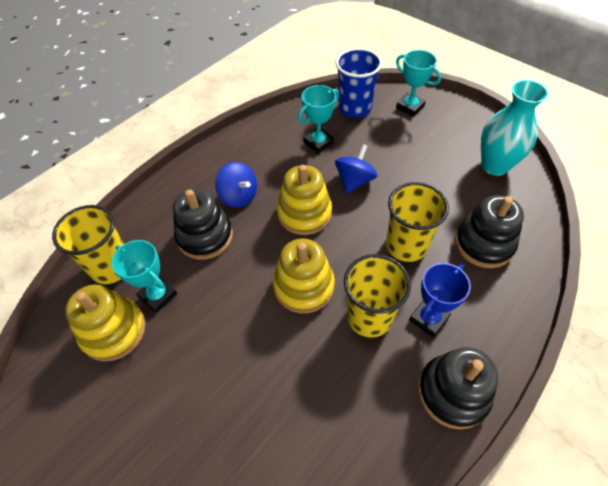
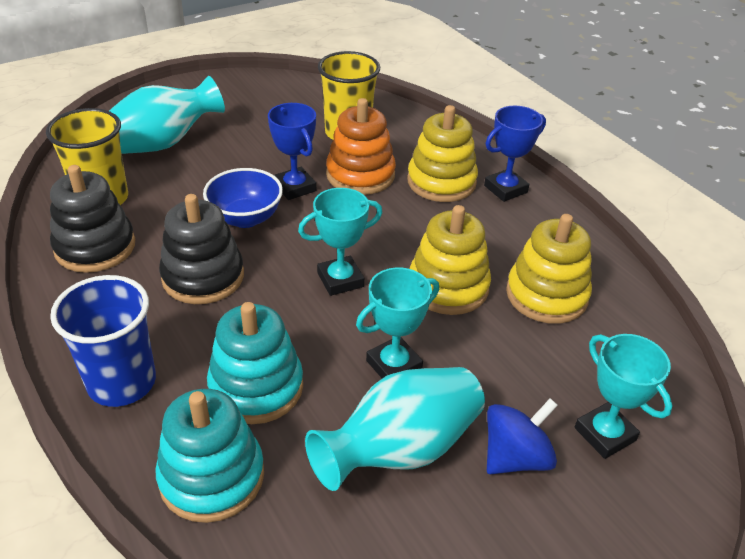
black stacking toy: 3 -> 2
blue bowl: 0 -> 1
blue spinning top: 2 -> 1
blue trophy: 1 -> 2
orange stacking toy: 0 -> 1
turquoise stacking toy: 0 -> 2
turquoise vase: 1 -> 2
yellow cup: 3 -> 2

